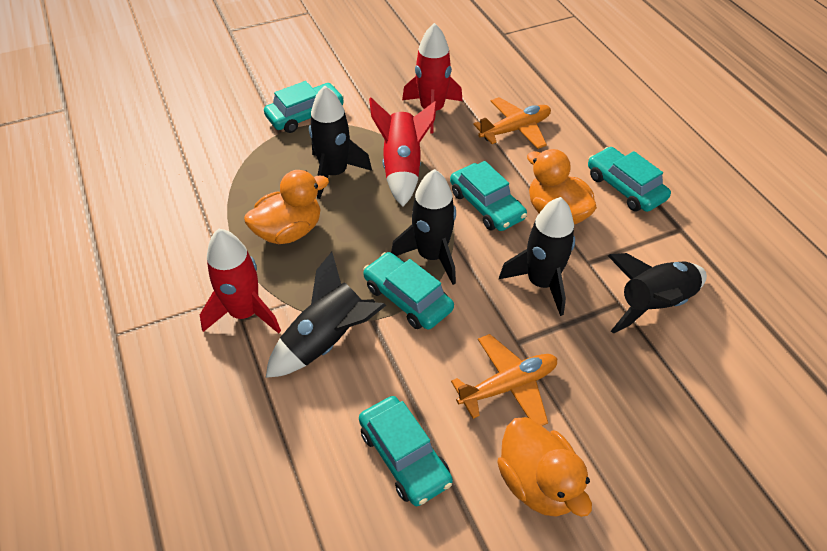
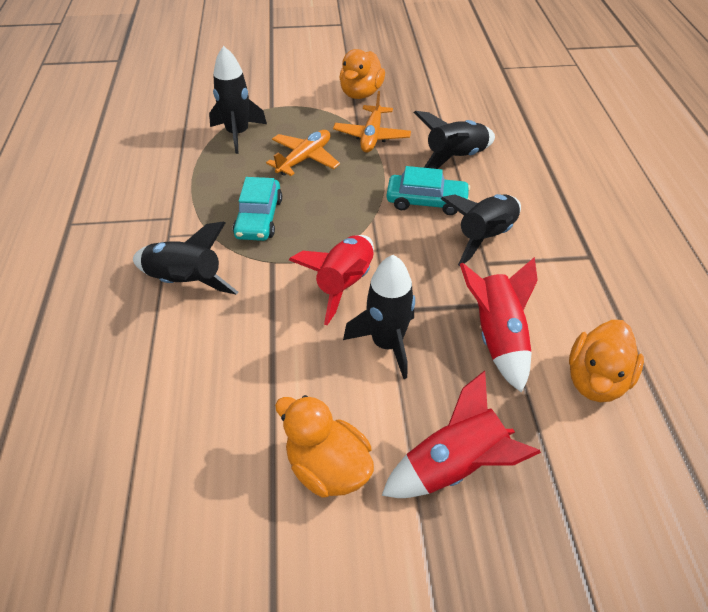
turquoise car: 5 -> 2

